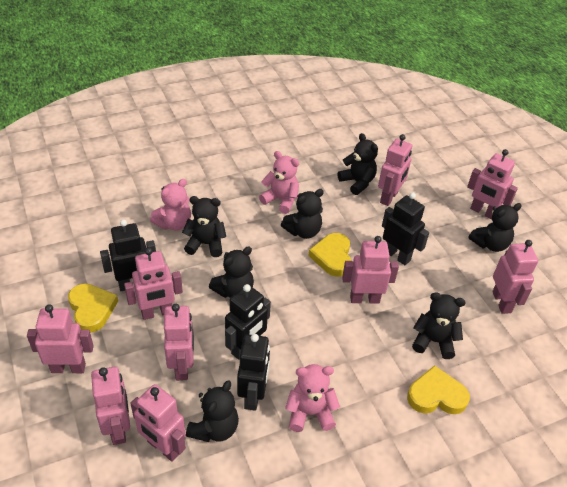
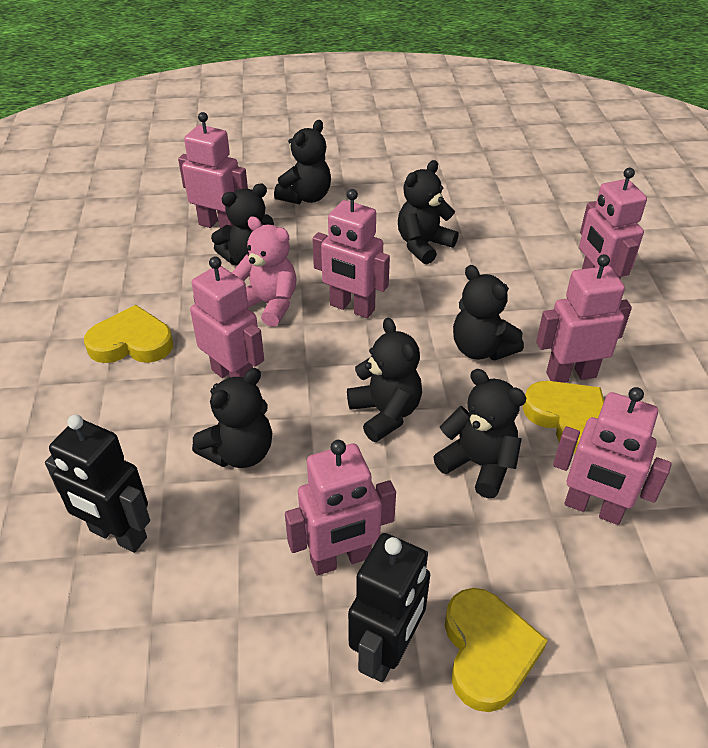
black robot: 4 -> 2
pink robot: 9 -> 7
pink teddy bear: 3 -> 1

